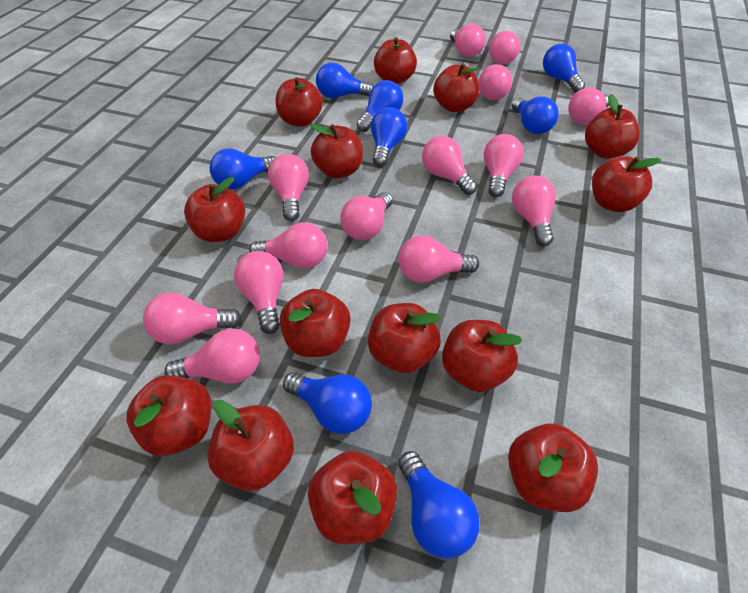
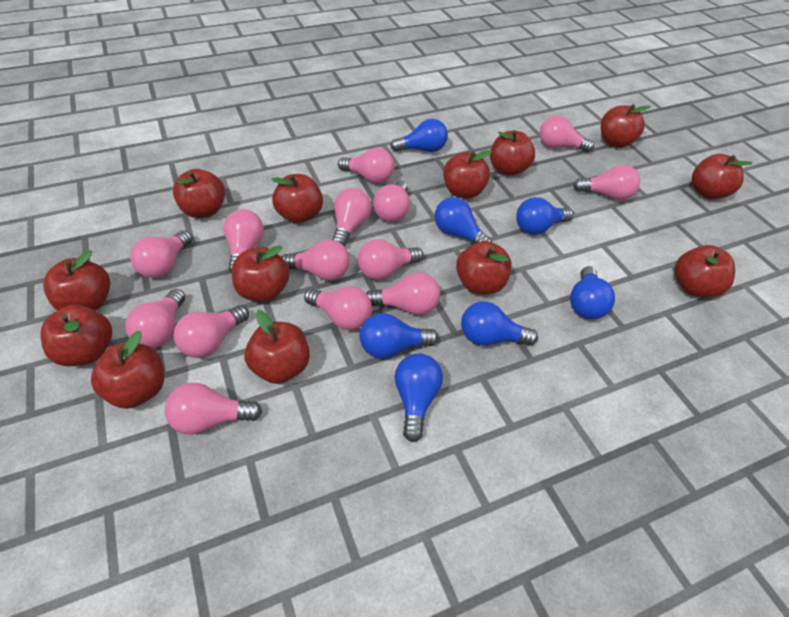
blue light bulb: 8 -> 7
red apple: 14 -> 13

